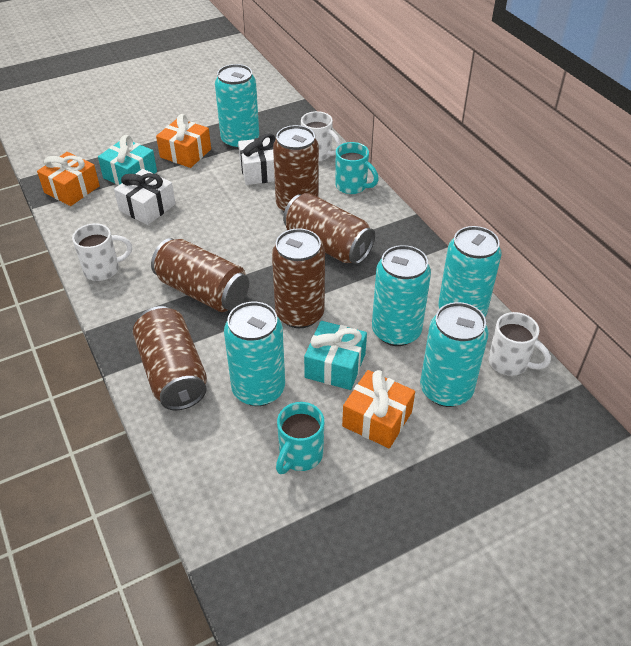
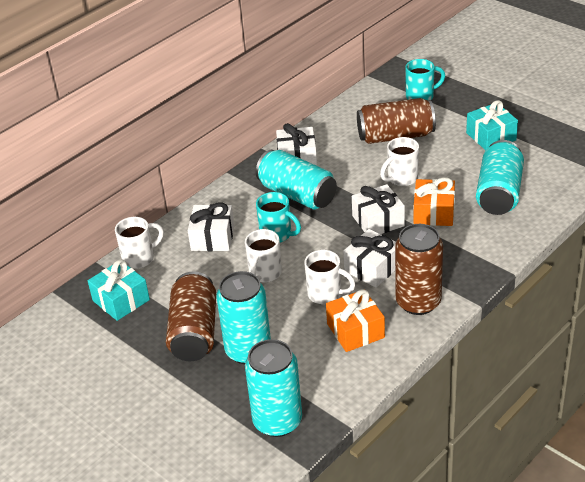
brown can: 5 -> 3
orange gift: 3 -> 2
turquoise can: 5 -> 4
white gift: 2 -> 4
white mug: 3 -> 4

